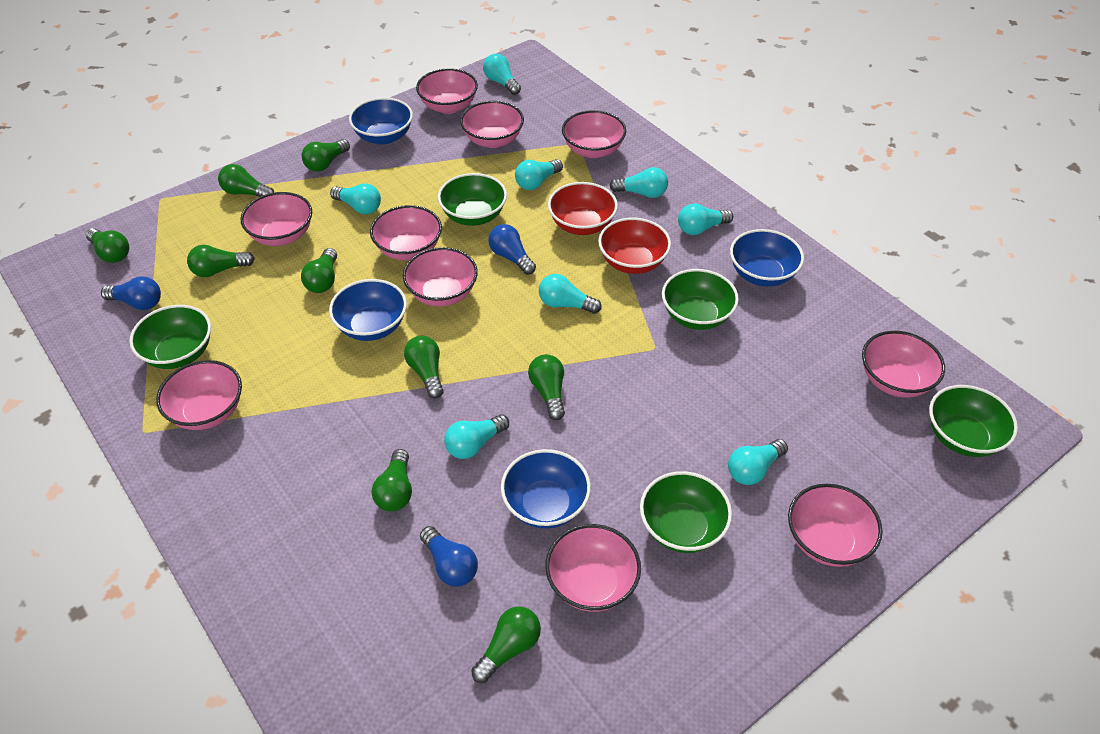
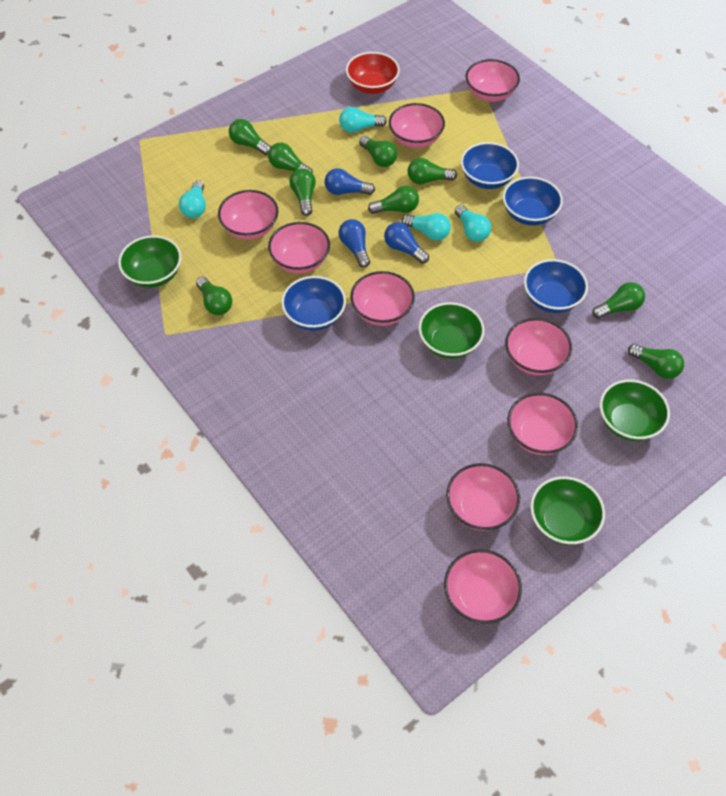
green bowl: 5 -> 4
pink bowl: 10 -> 9
red bowl: 2 -> 1
turquoise light bulb: 8 -> 4

